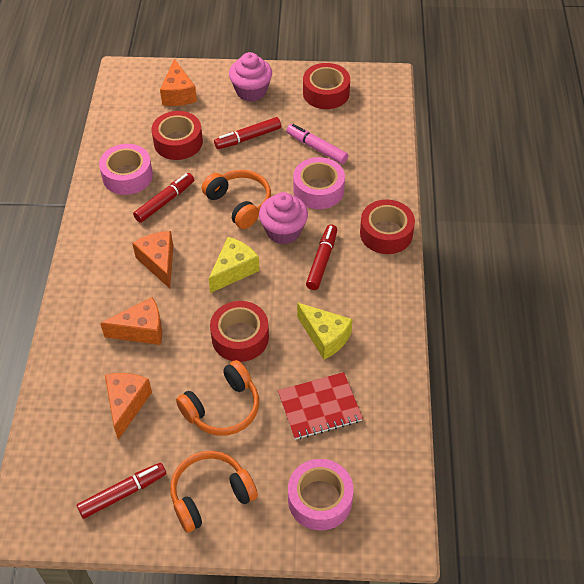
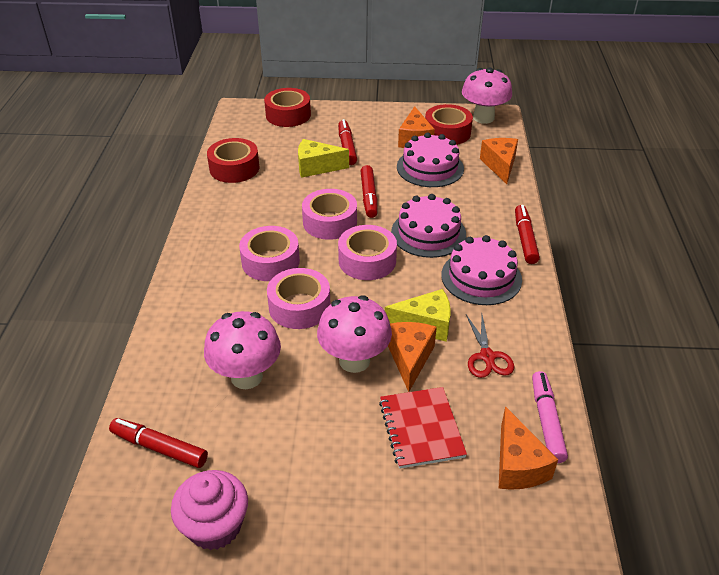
orange headphones: 3 -> 0
pink cake: 0 -> 3
pink cupcake: 2 -> 1
pink mushroom: 0 -> 3
pink tape: 3 -> 4
red scissors: 0 -> 1
red tape: 4 -> 3

